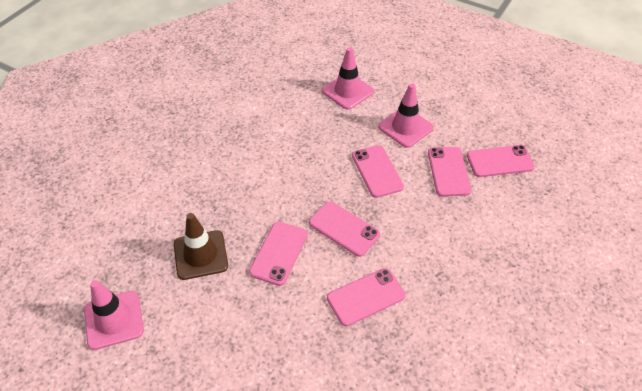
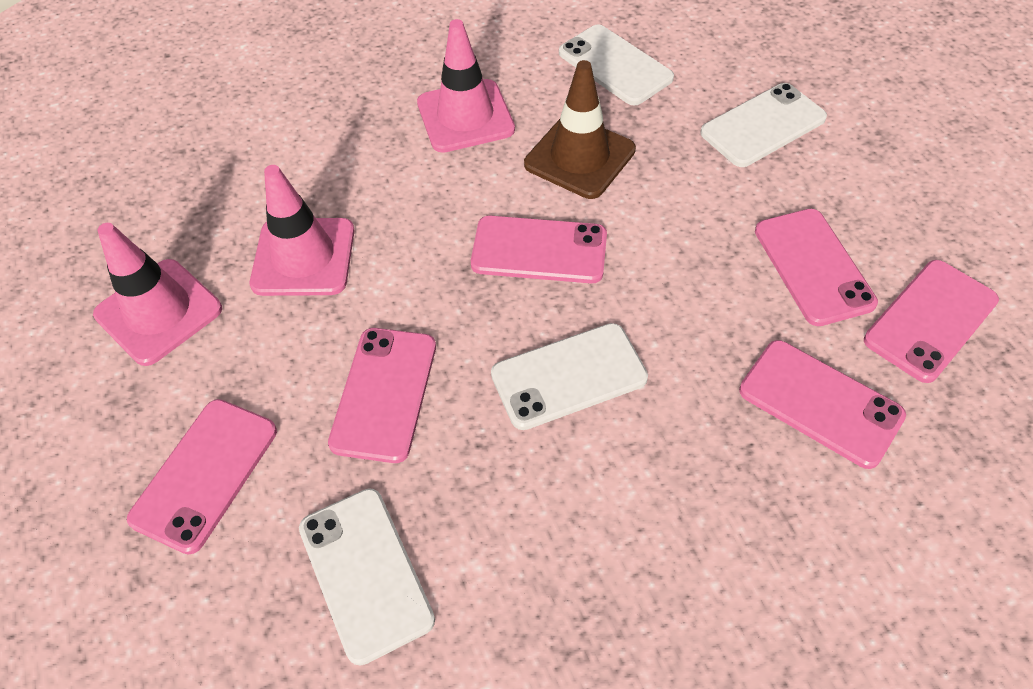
white phone: 0 -> 4

